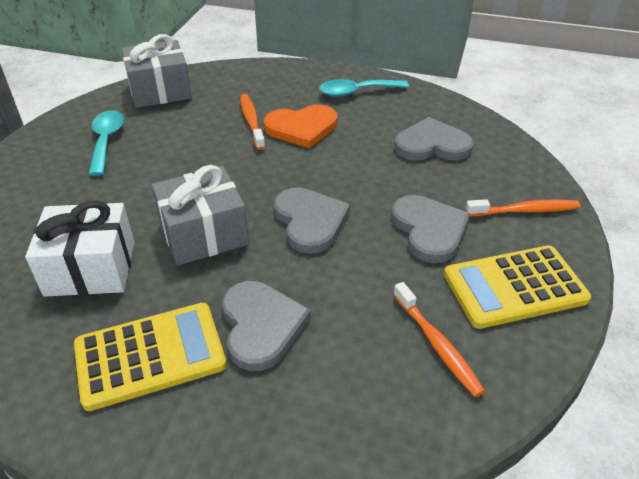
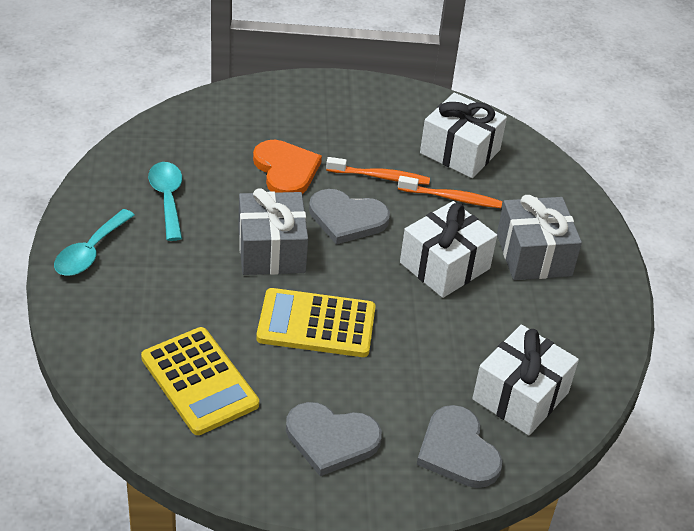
grey heart: 4 -> 3
orange toothbrush: 3 -> 2
white gift: 1 -> 3

